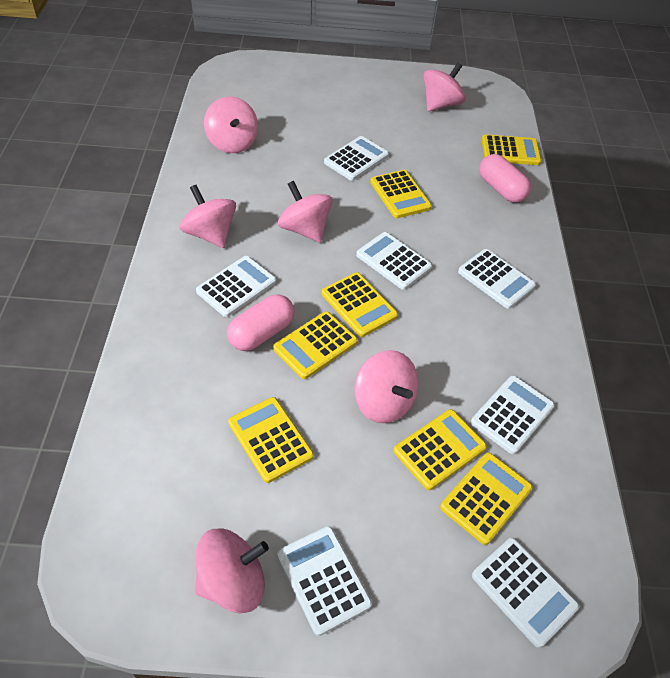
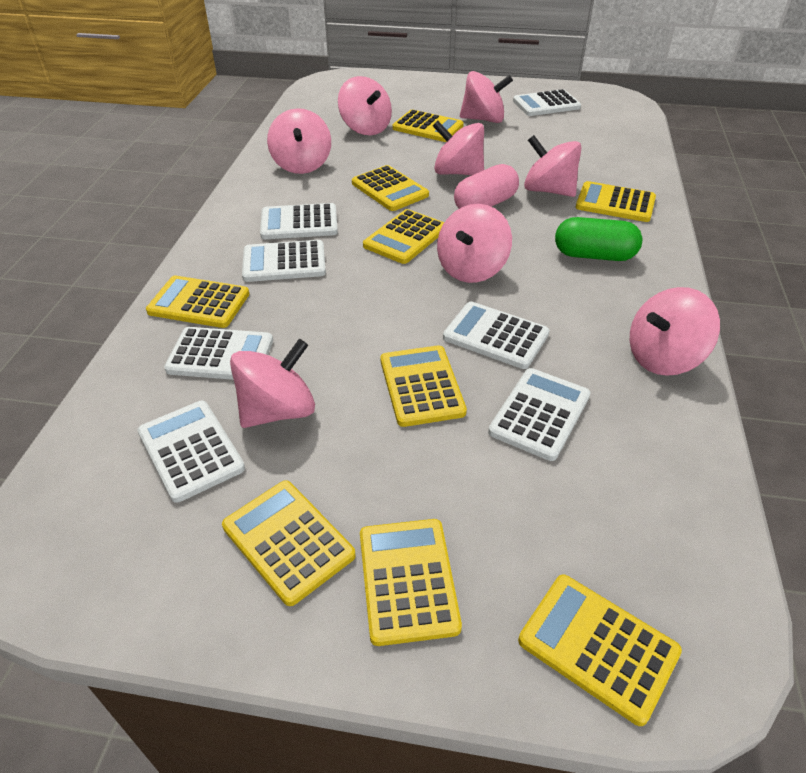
green capsule: 0 -> 1
pink capsule: 2 -> 1
pink spinning top: 6 -> 8
yellow calculator: 7 -> 9

